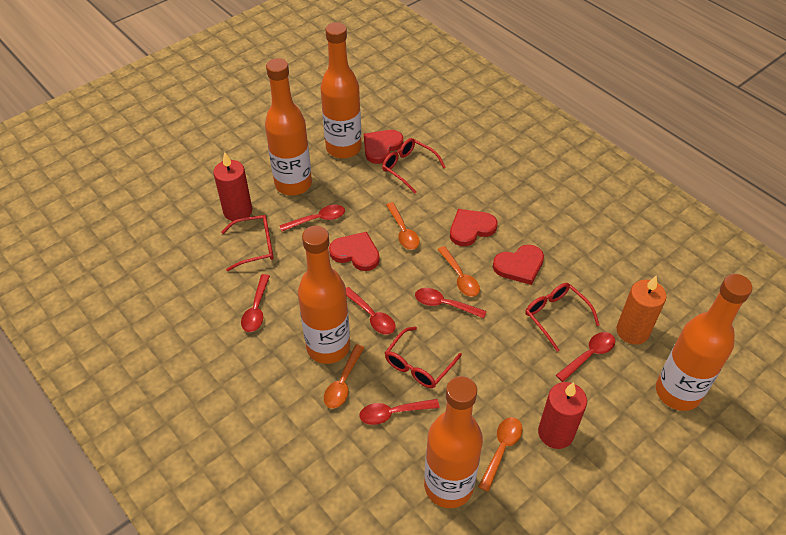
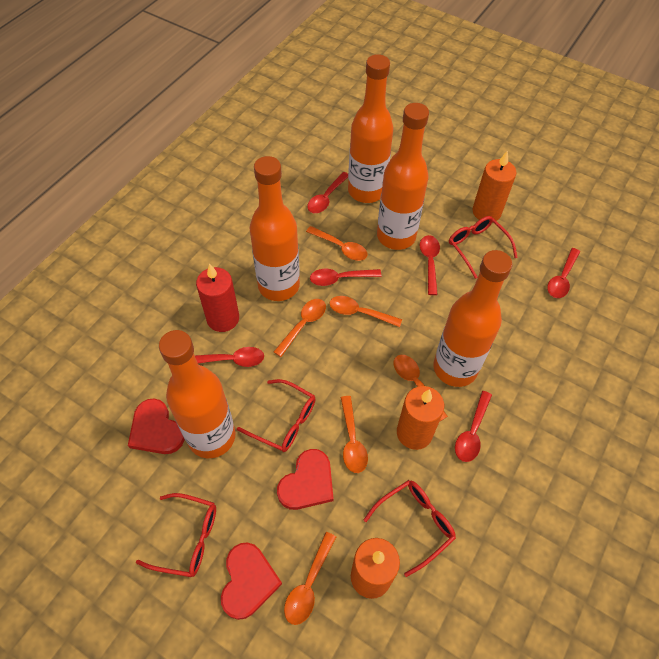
orange candle: 1 -> 3
orange spoon: 4 -> 6
red candle: 2 -> 1
red heart: 4 -> 3

